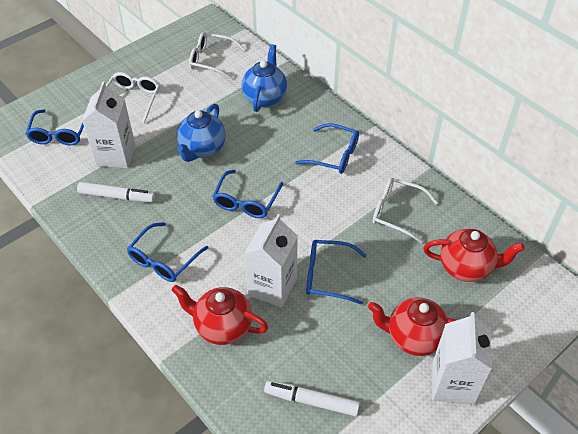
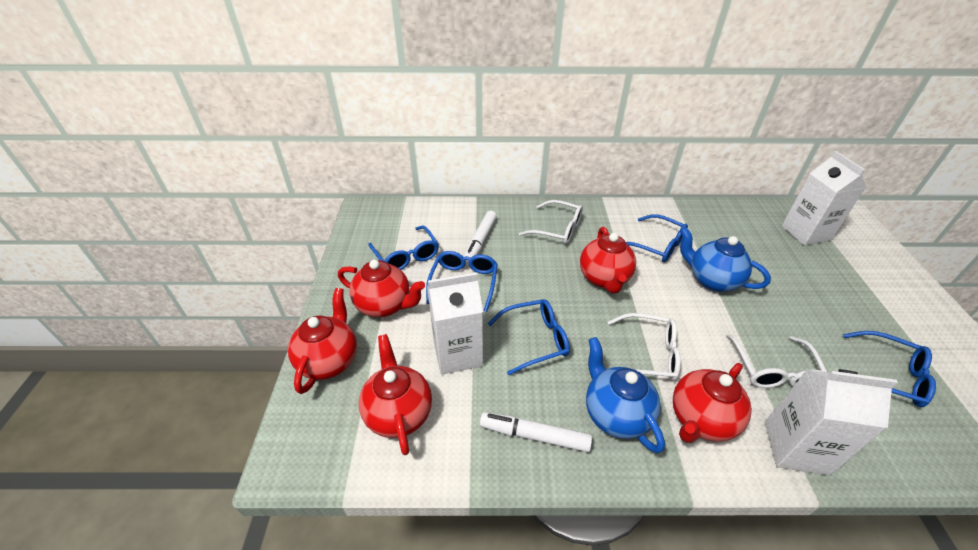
red teapot: 3 -> 5

